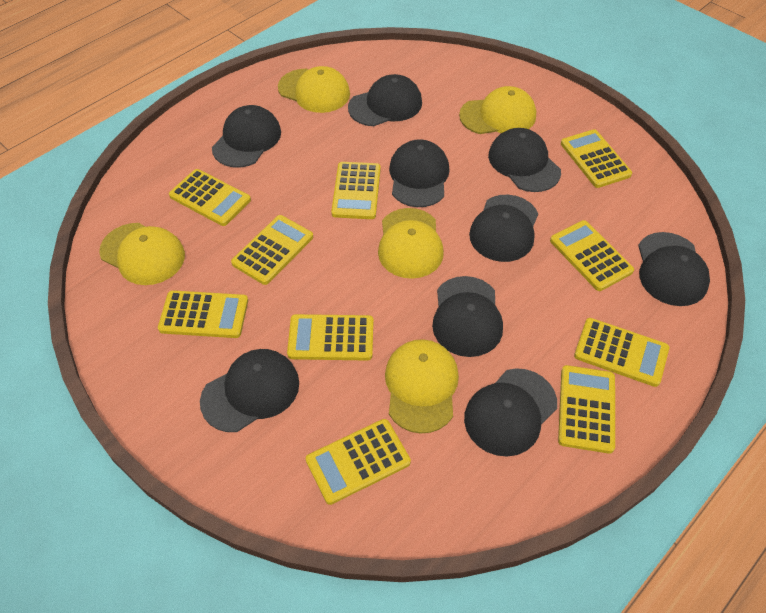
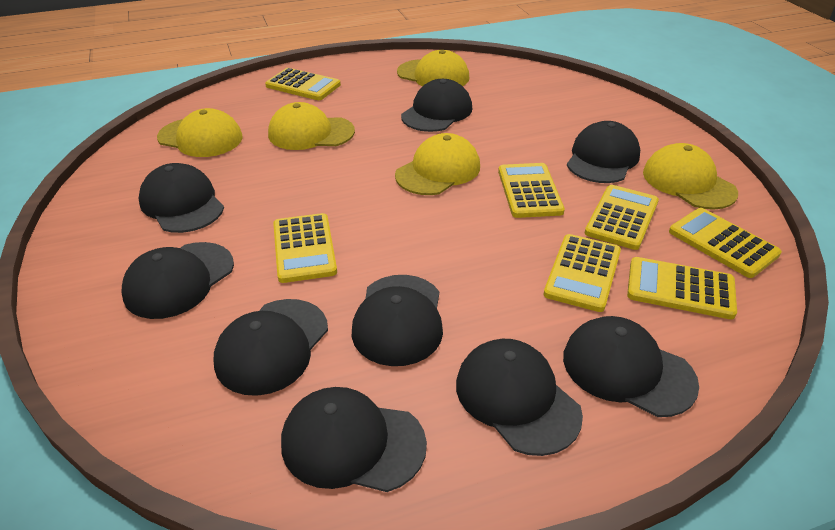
yellow calculator: 10 -> 7

